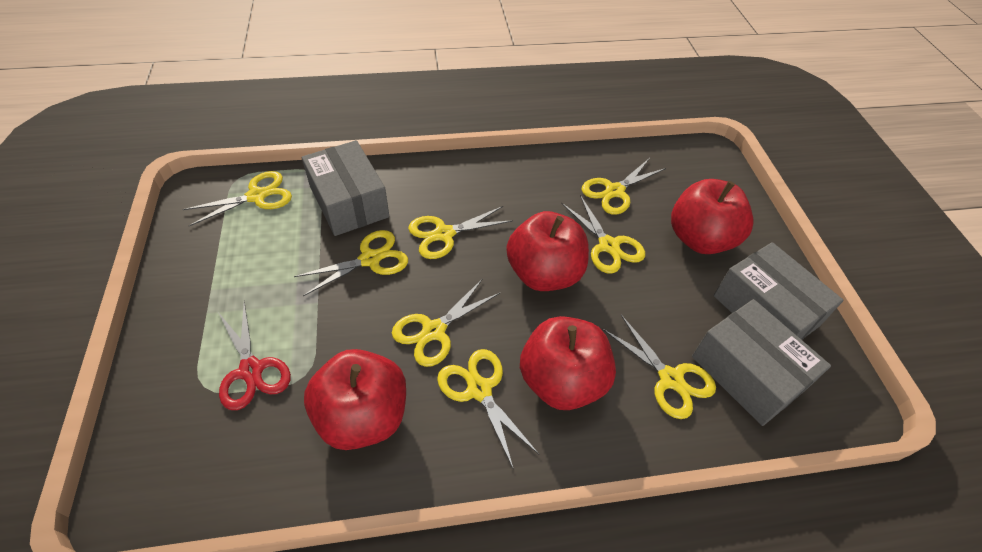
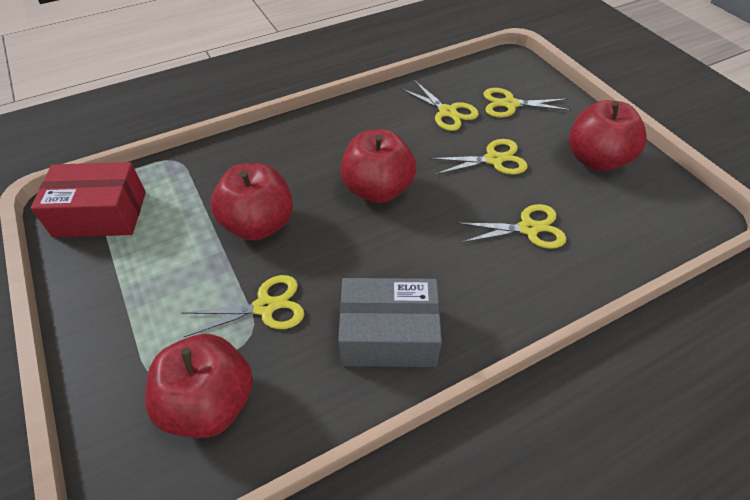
grey box: 3 -> 1
red box: 0 -> 1
red scissors: 1 -> 0
yellow scissors: 8 -> 5

